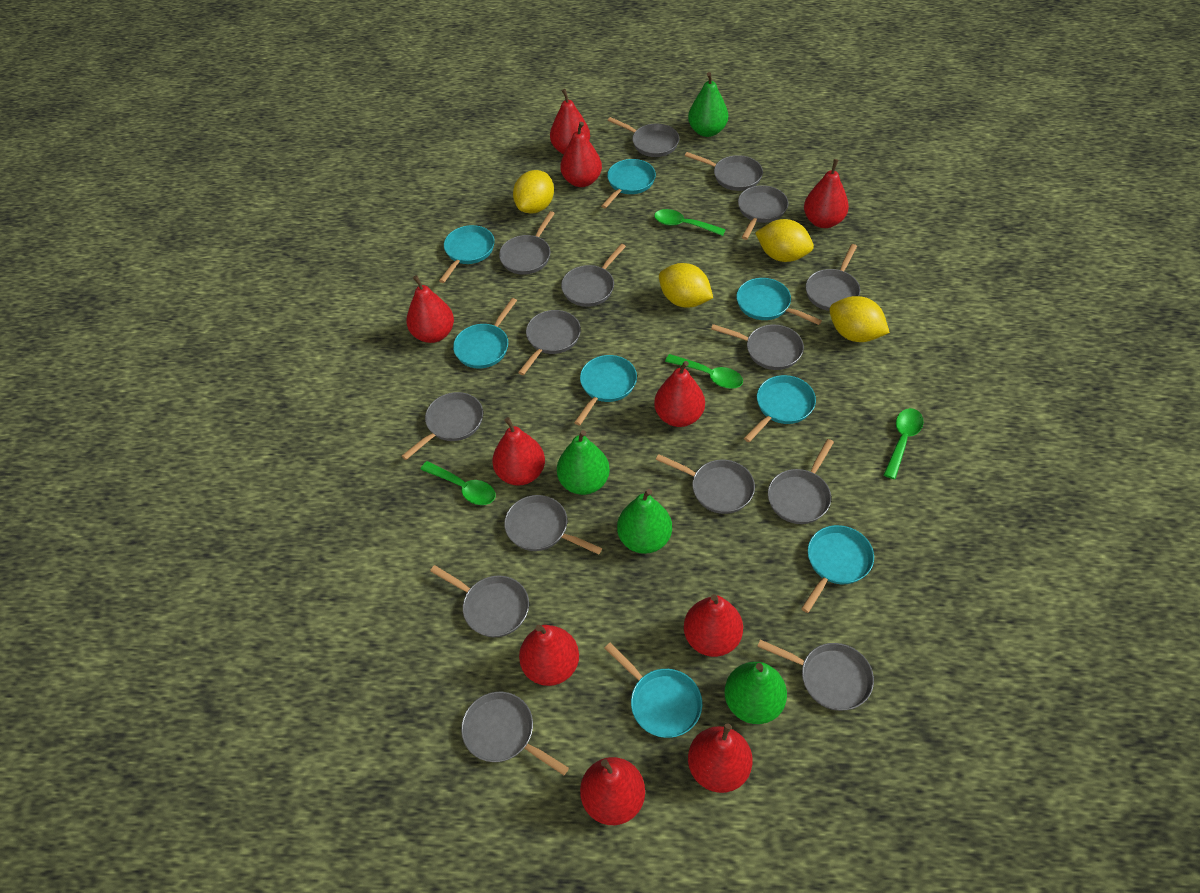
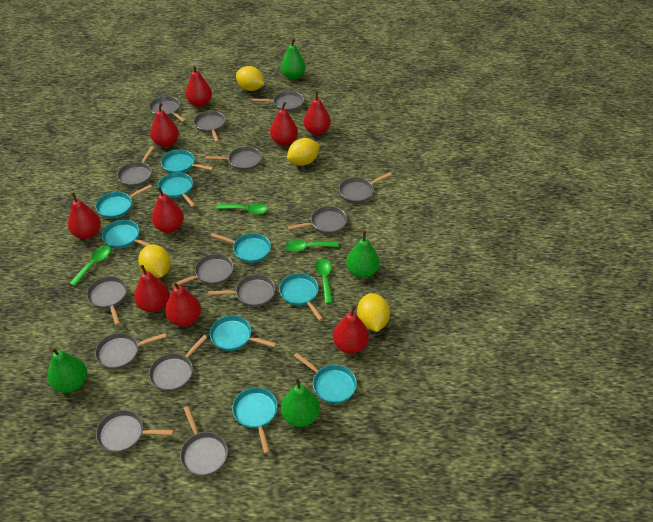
grey pan: 15 -> 14
red pear: 10 -> 9
turquoise pan: 8 -> 9

